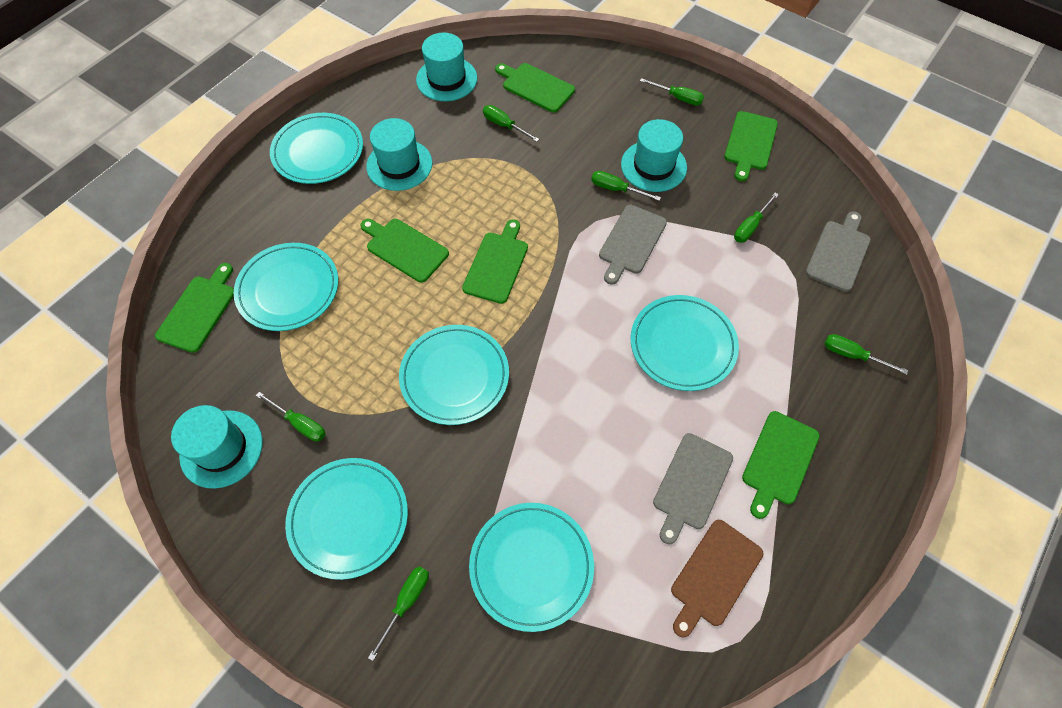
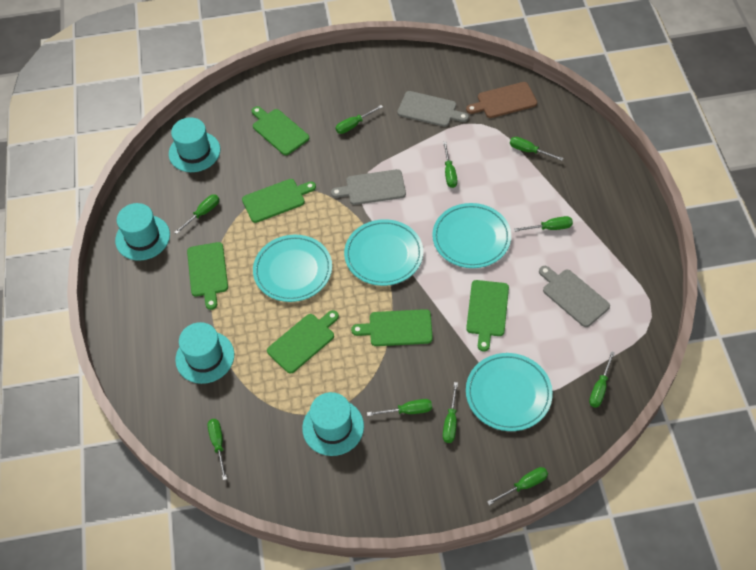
green screwdriver: 7 -> 10
turquoise plate: 6 -> 4

